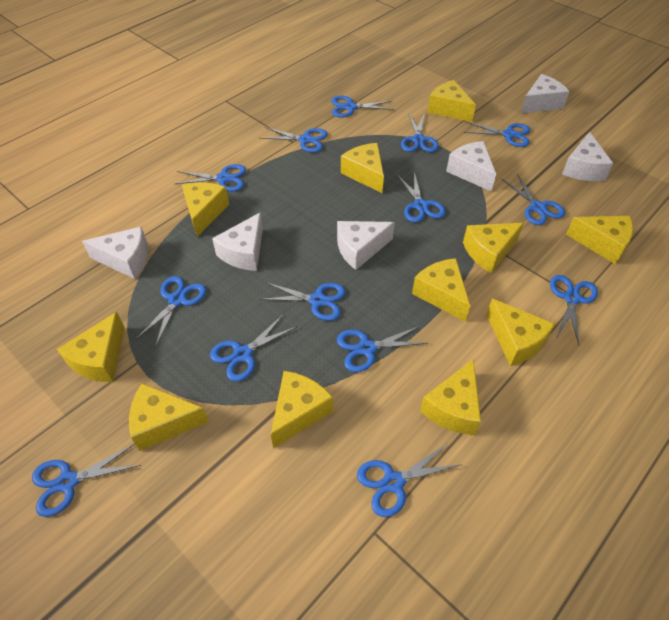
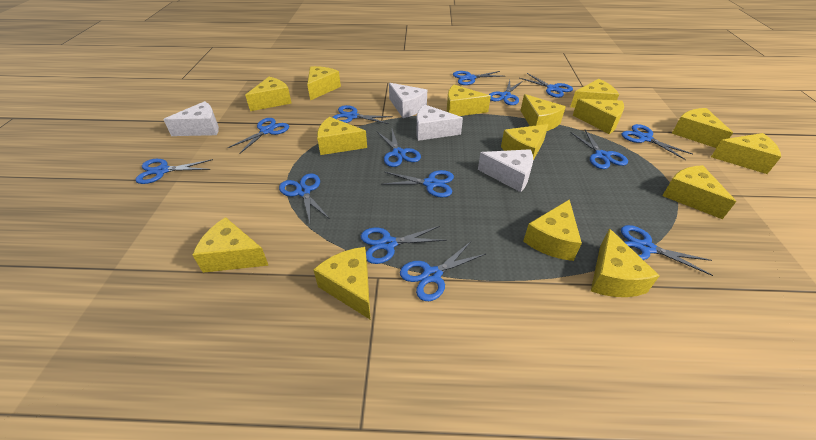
white cheese: 6 -> 4
yellow cheese: 11 -> 15

